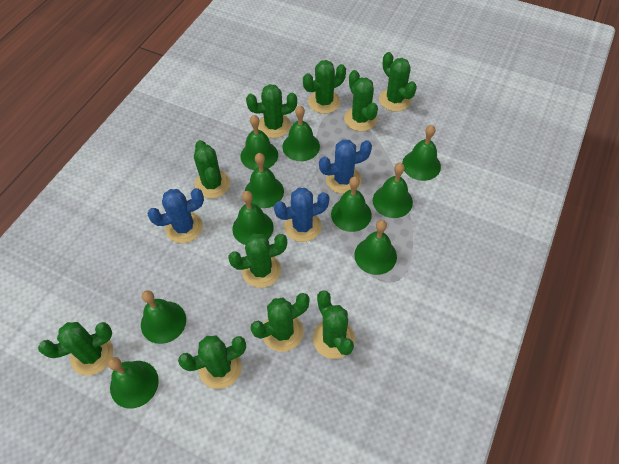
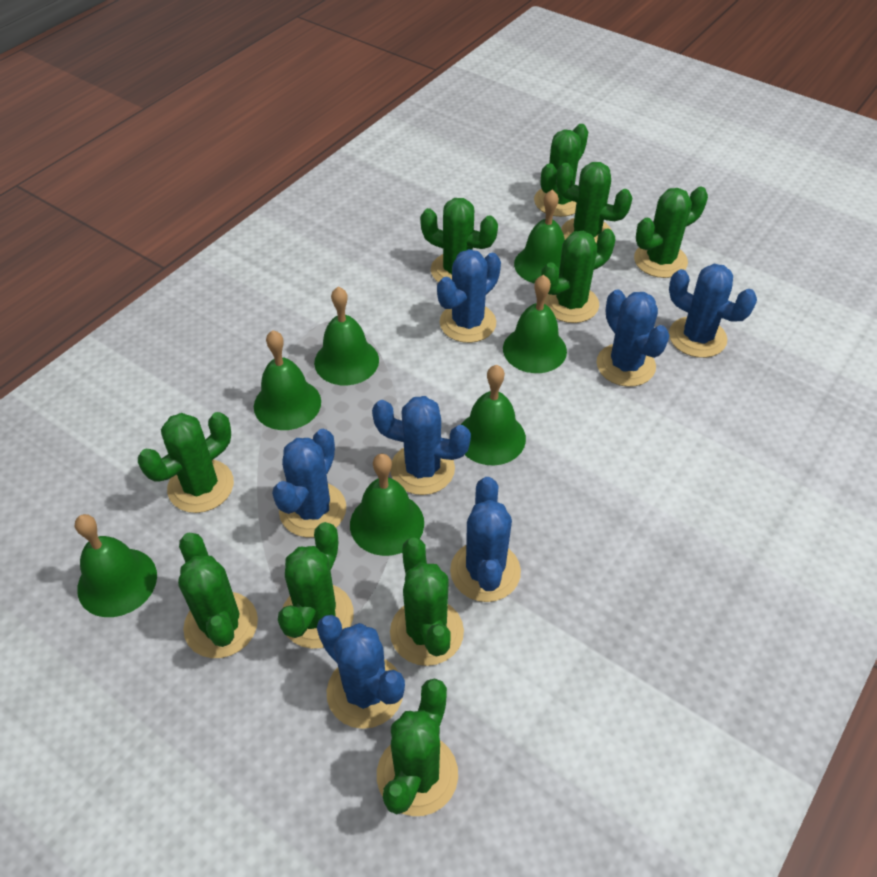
blue cactus: 3 -> 7
green bell: 10 -> 7

